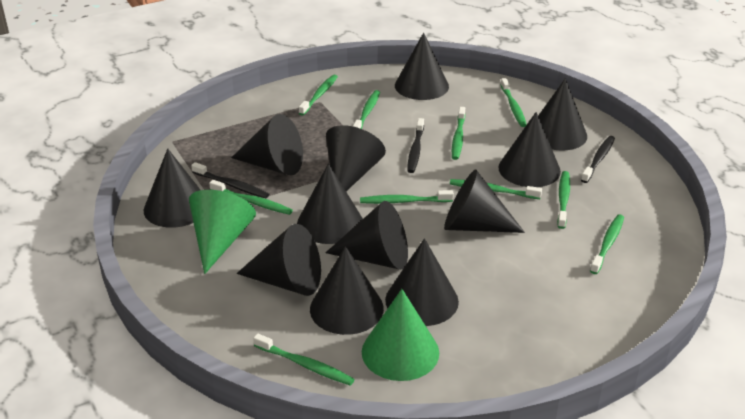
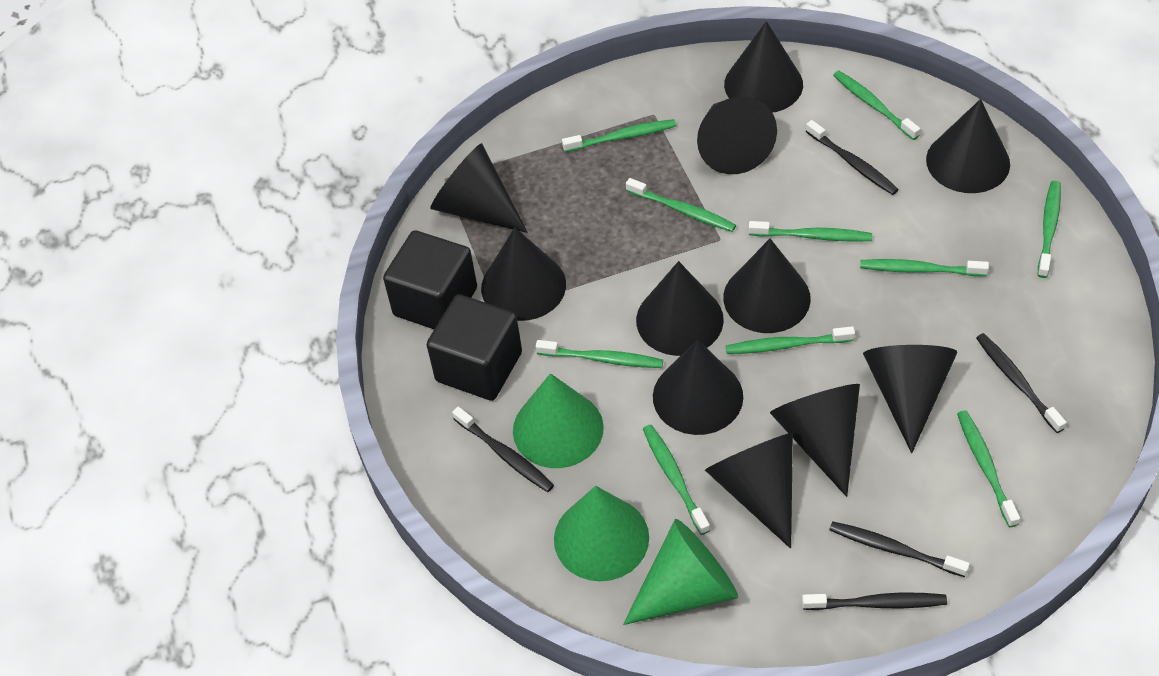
black cone: 12 -> 11
black cube: 0 -> 2
black toothbrush: 3 -> 5
green cone: 2 -> 3

